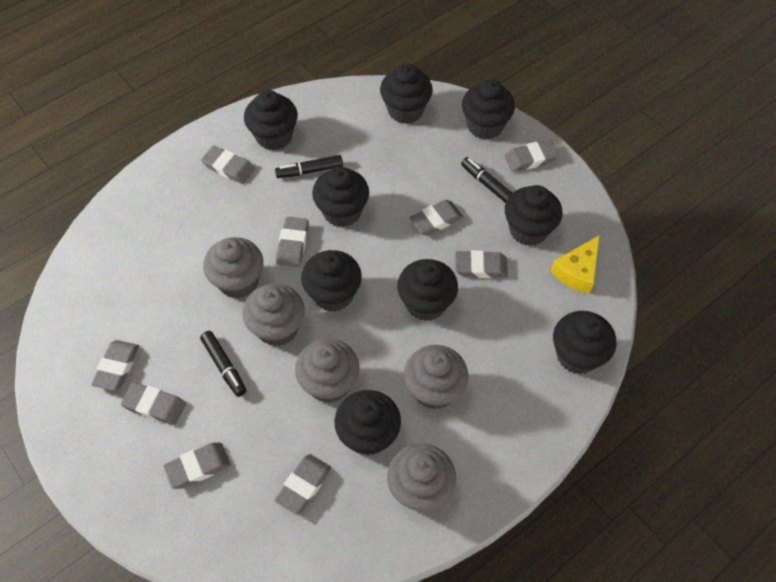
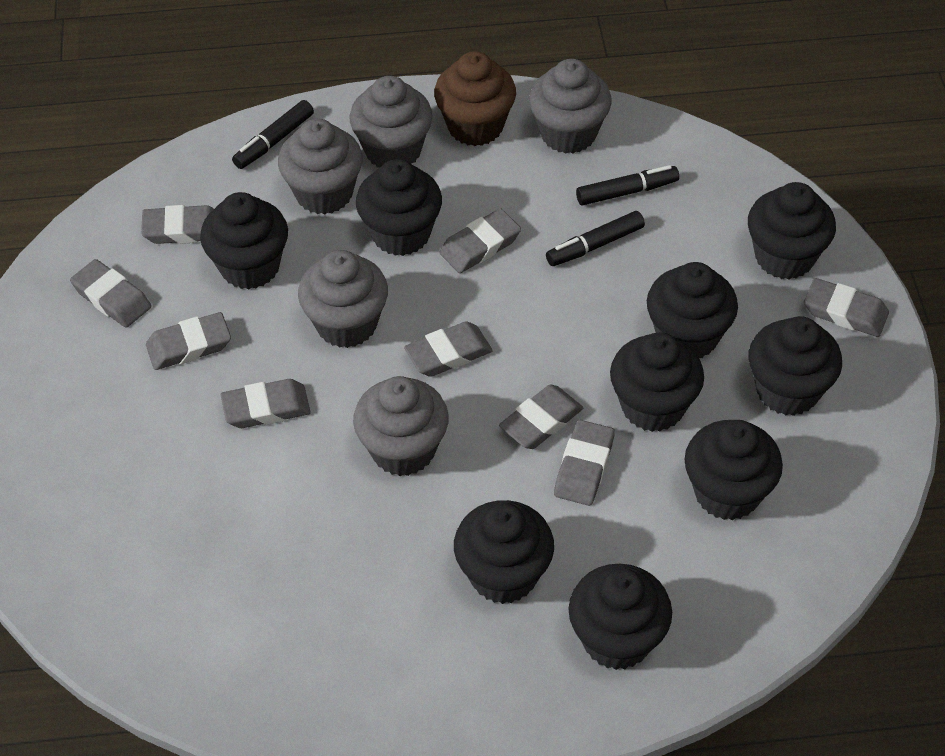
brown cupcake: 0 -> 1
yellow cheese: 1 -> 0

